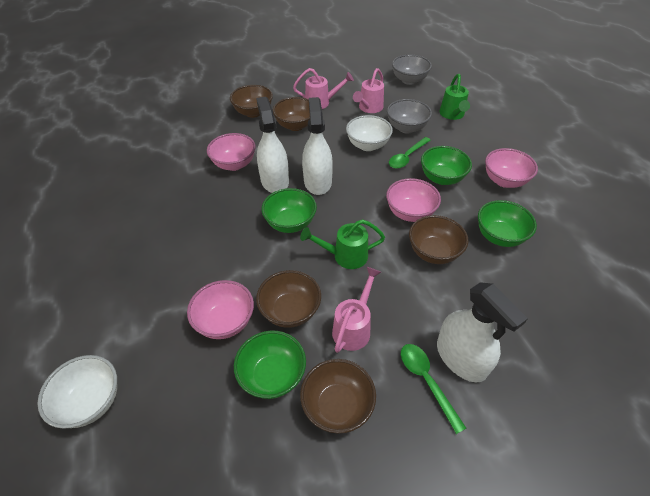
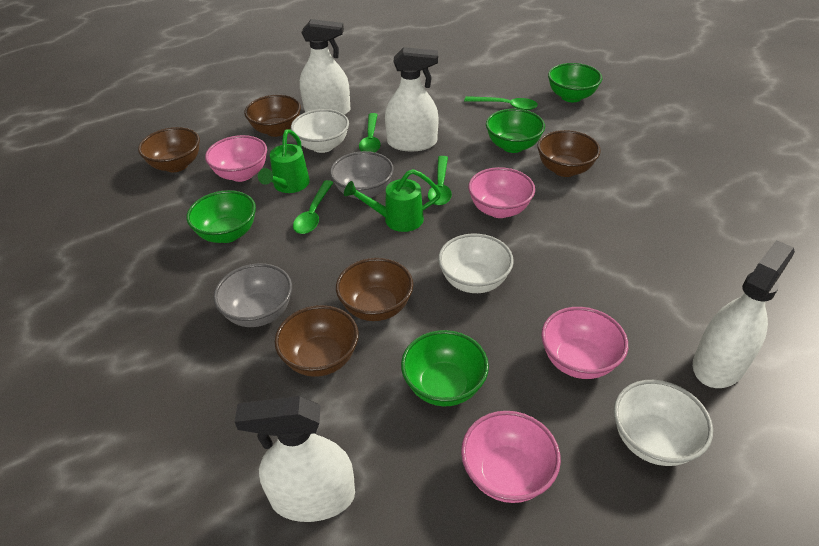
green spoon: 2 -> 4
pink watering can: 3 -> 0
white bowl: 2 -> 3
white spray bottle: 3 -> 4

